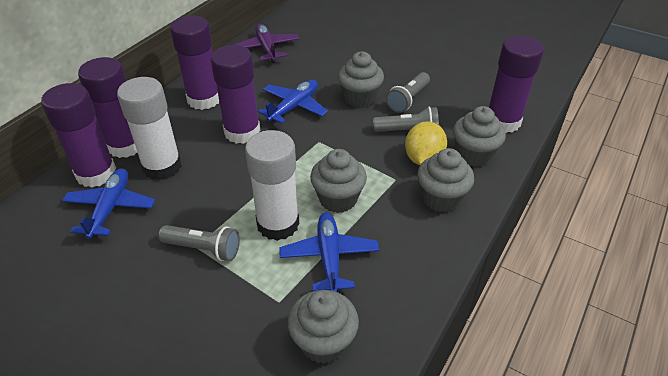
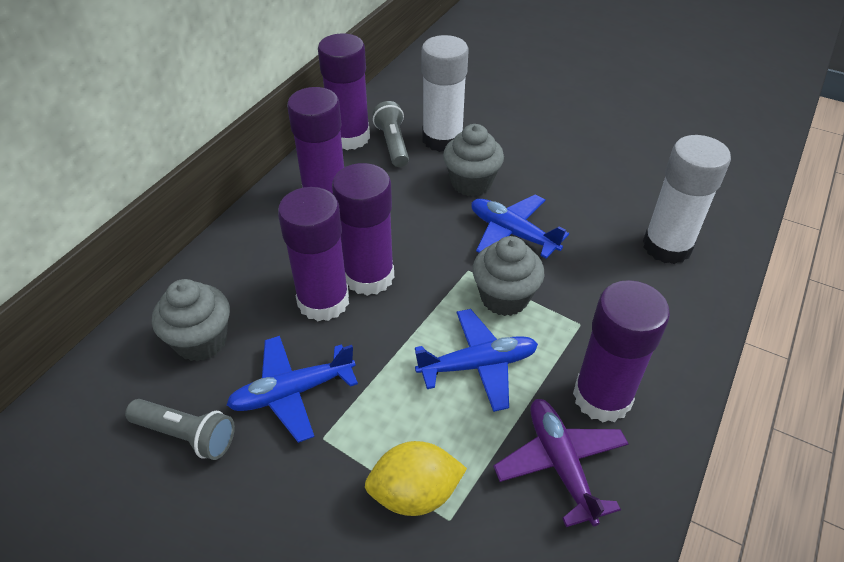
grey cupcake: 5 -> 3
grey flashlight: 3 -> 2

